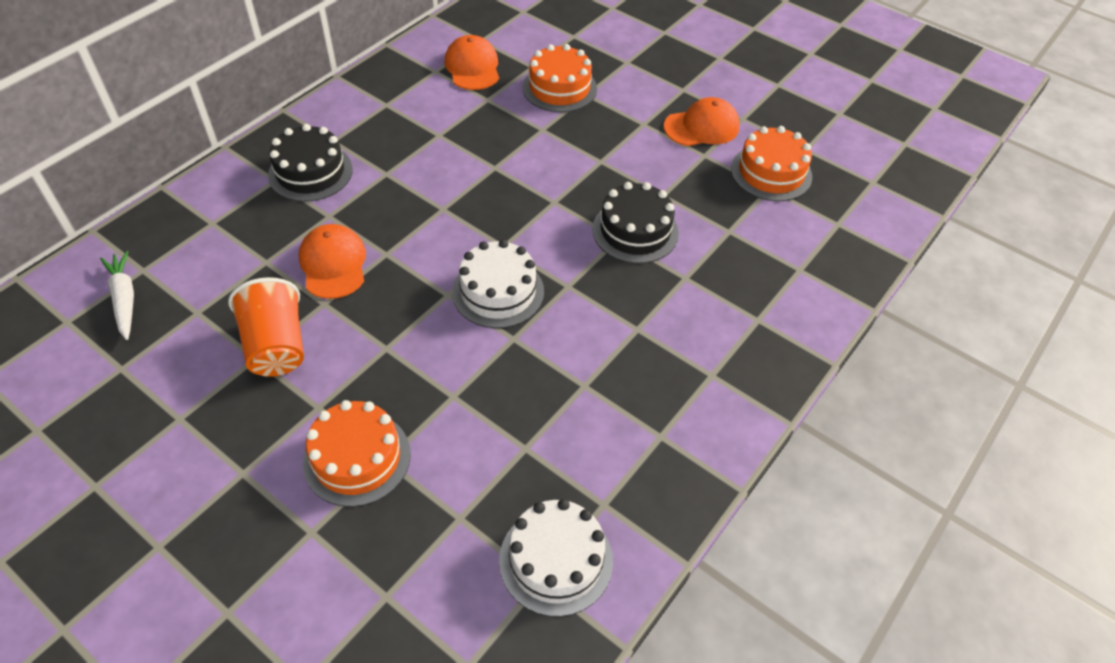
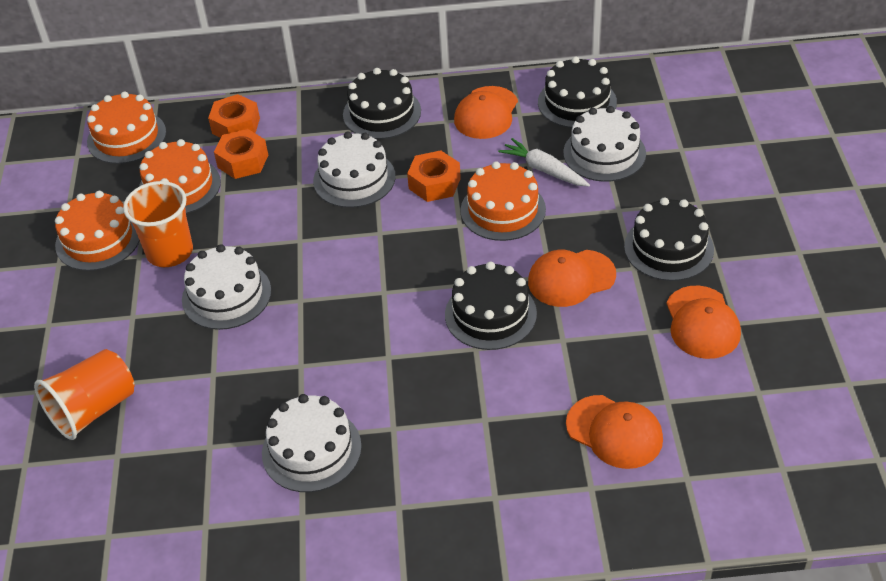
black cake: 2 -> 4
orange cake: 3 -> 4
orange cap: 3 -> 4
orange cup: 1 -> 2
orange nut: 0 -> 3
white cake: 2 -> 4

